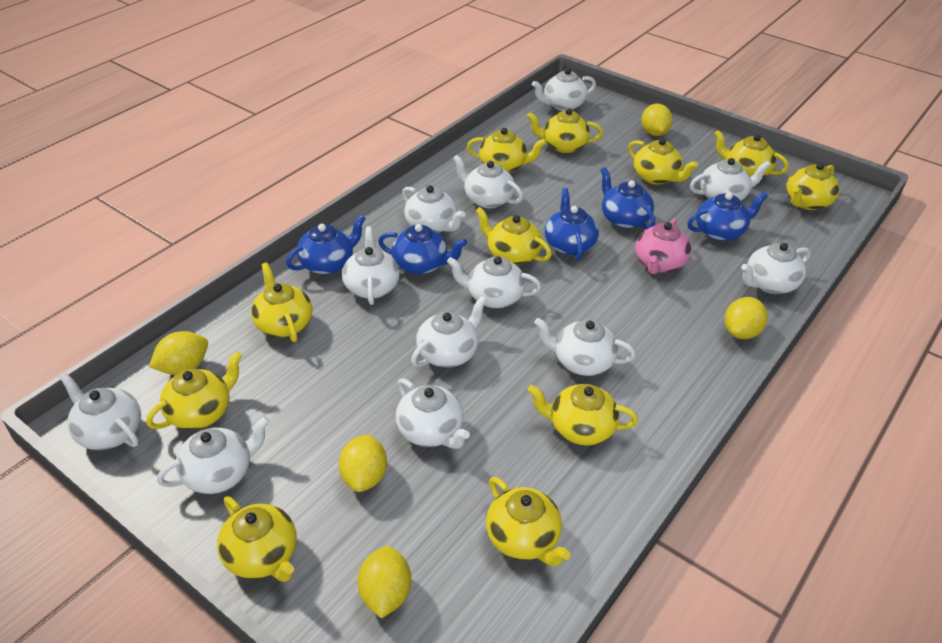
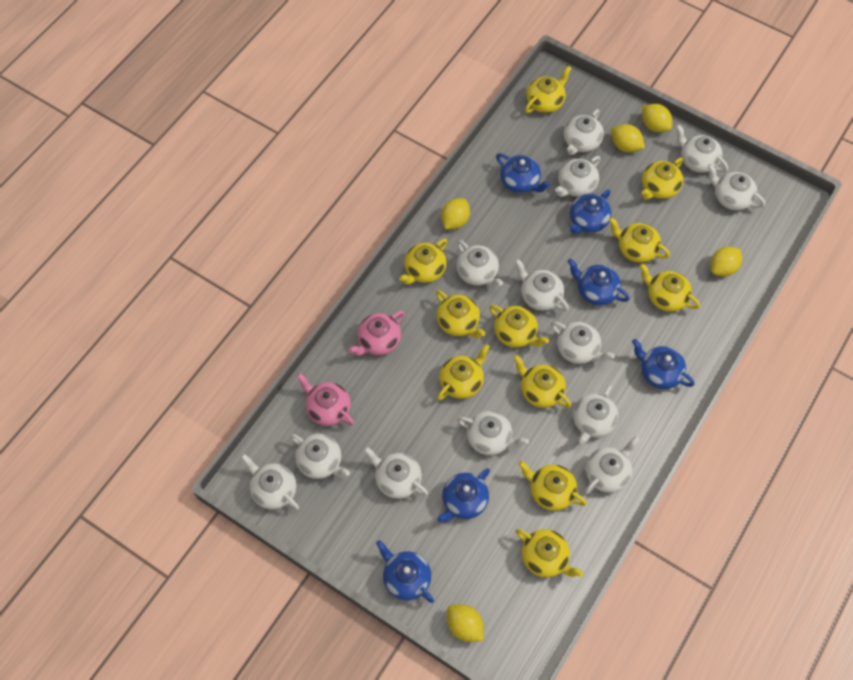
blue teapot: 5 -> 6
pink teapot: 1 -> 2
white teapot: 12 -> 13

